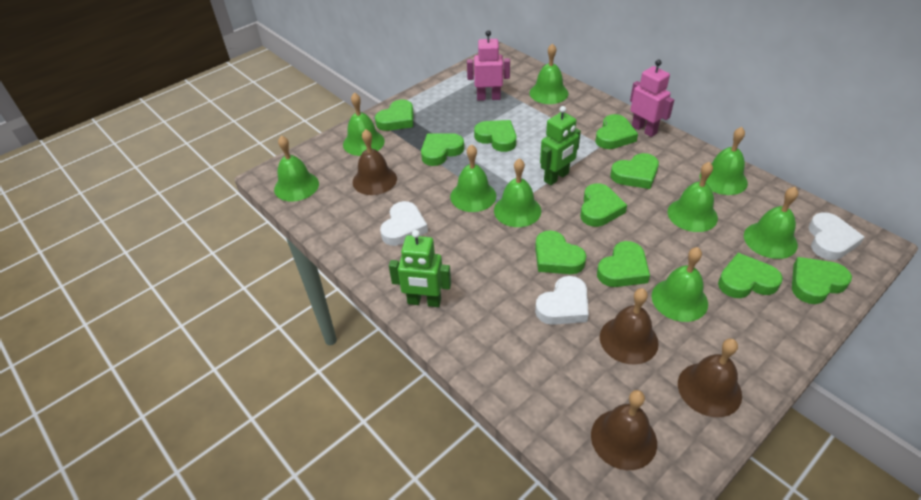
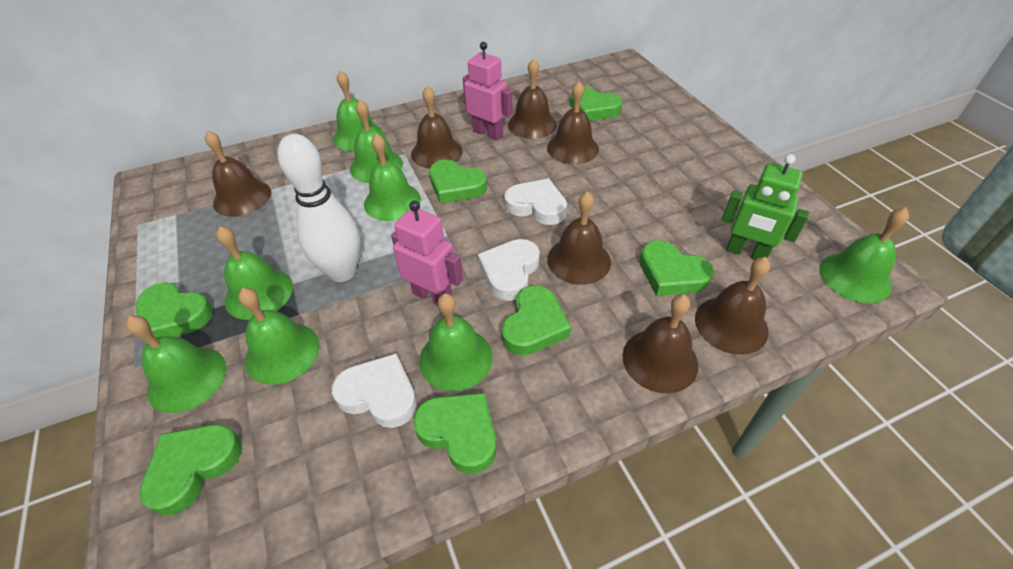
brown bell: 4 -> 7
green bell: 9 -> 8
green heart: 10 -> 7
green robot: 2 -> 1
white bowling pin: 0 -> 1

